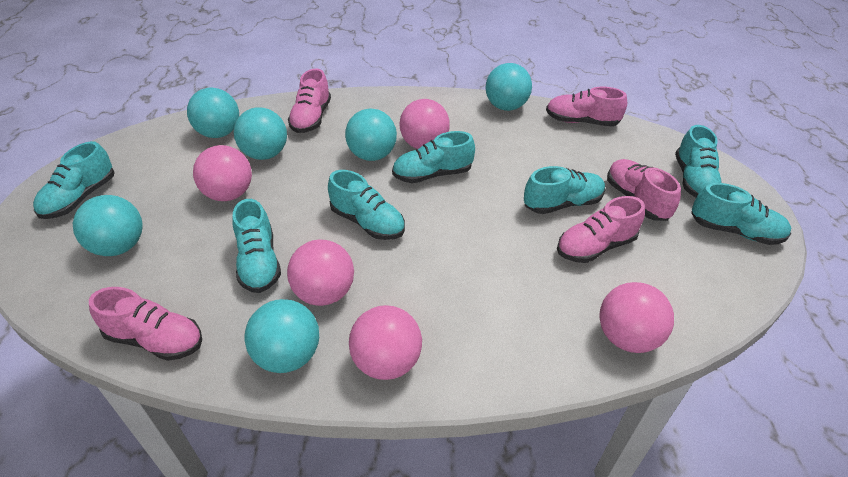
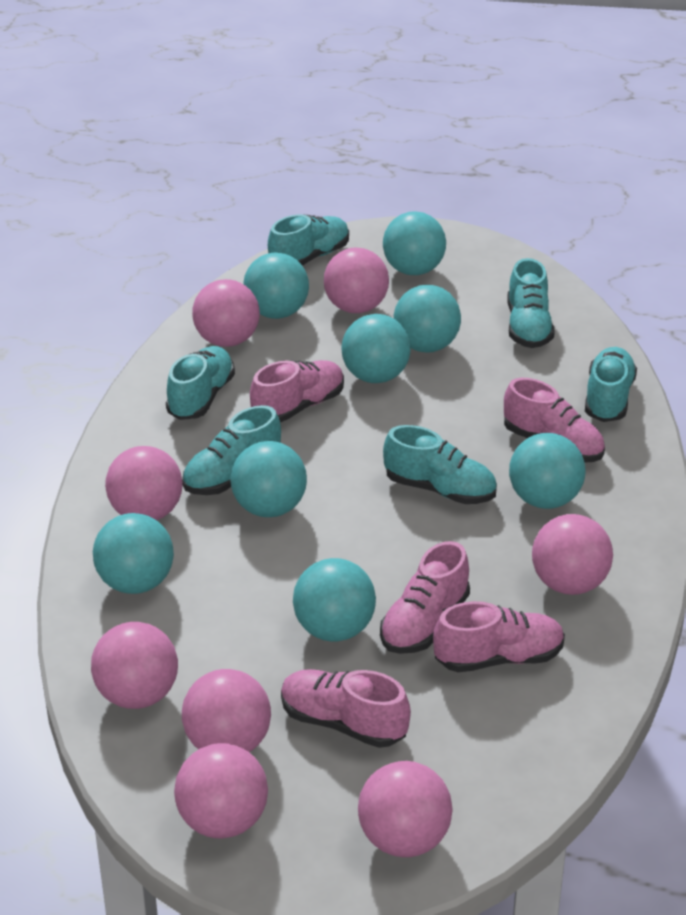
pink ball: 5 -> 8
turquoise ball: 6 -> 8
turquoise shoe: 7 -> 6

